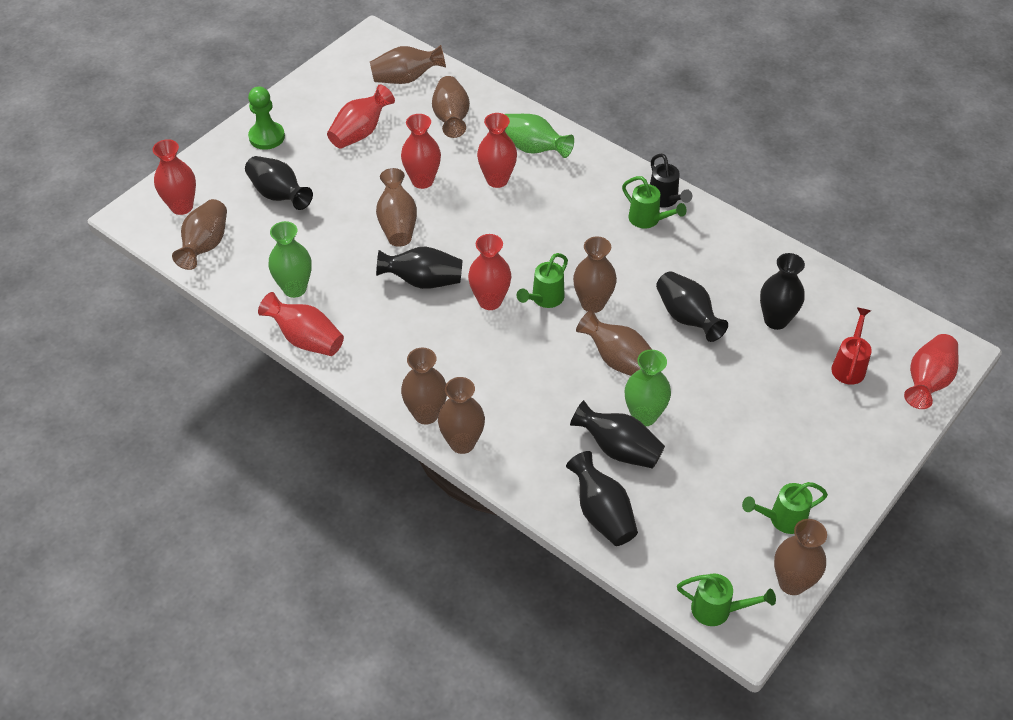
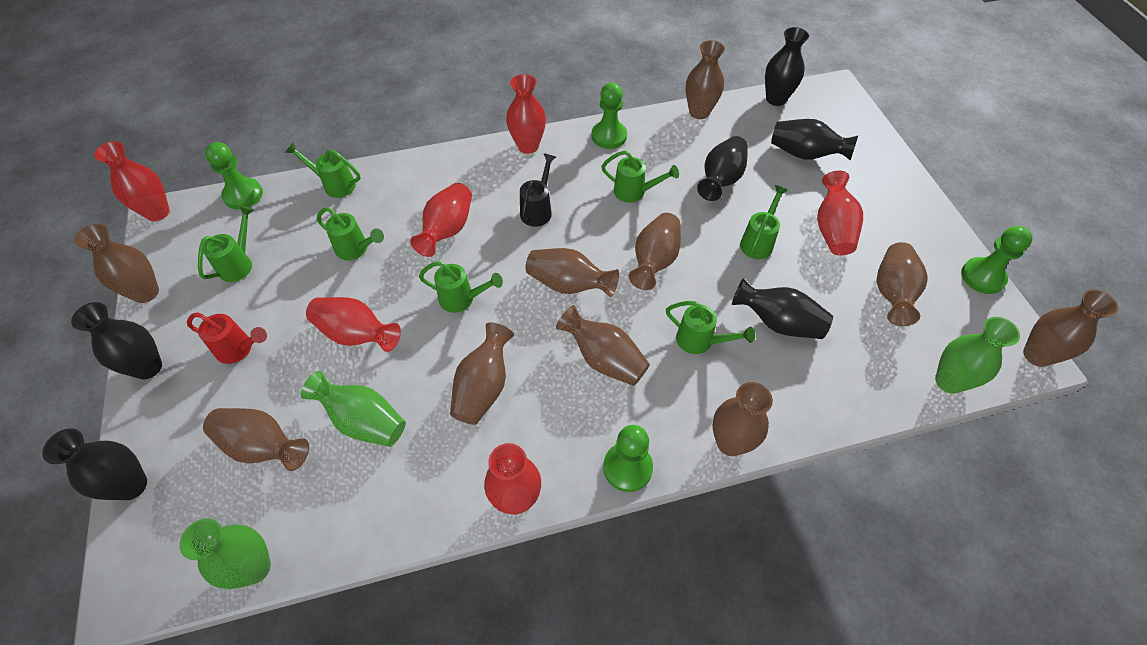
brown vase: 9 -> 10
green pawn: 1 -> 4
green watering can: 4 -> 7
red vase: 7 -> 6

